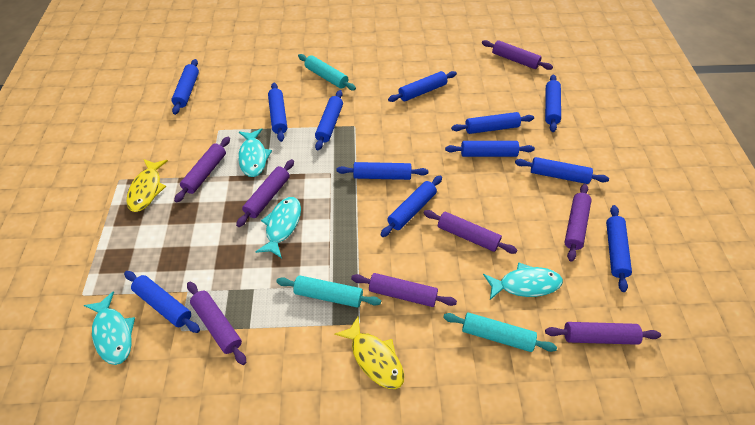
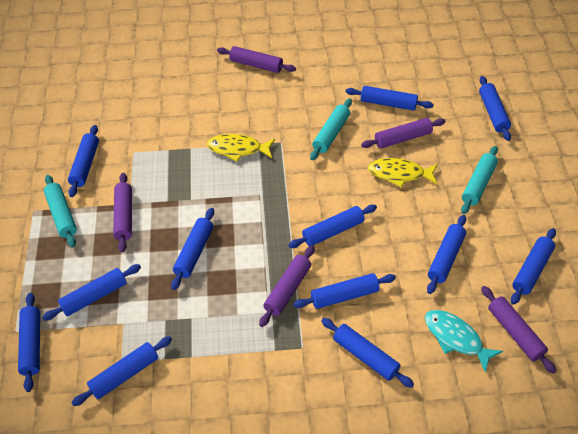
purple rolling pin: 8 -> 5
turquoise fish: 4 -> 1

